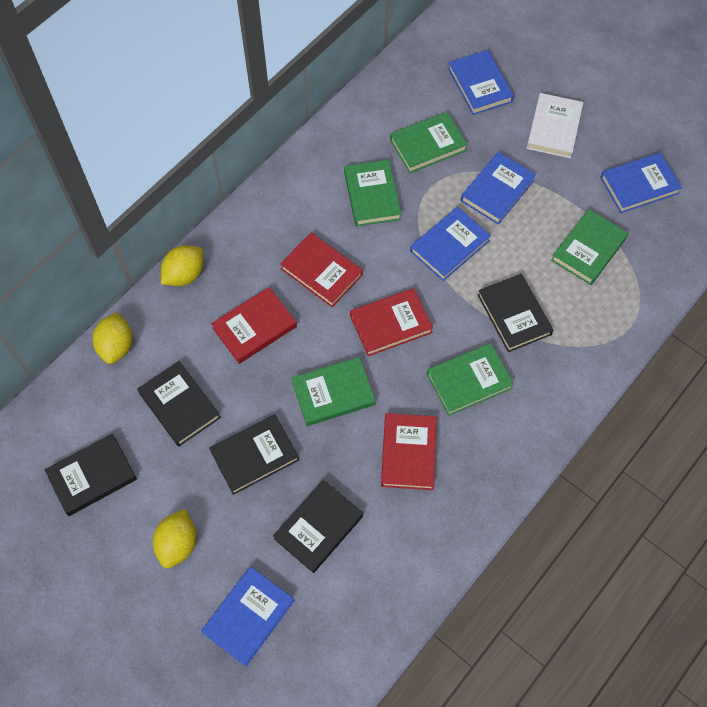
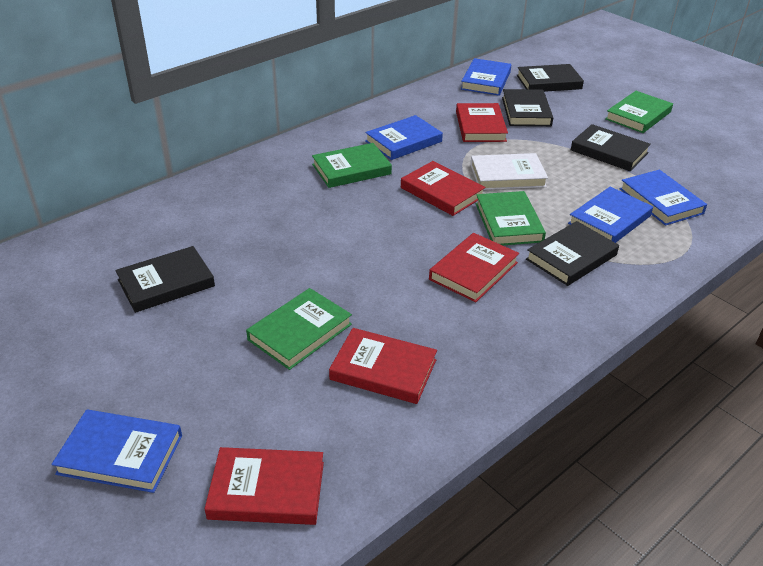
green book: 5 -> 4
red book: 4 -> 5
yellow lemon: 3 -> 0

